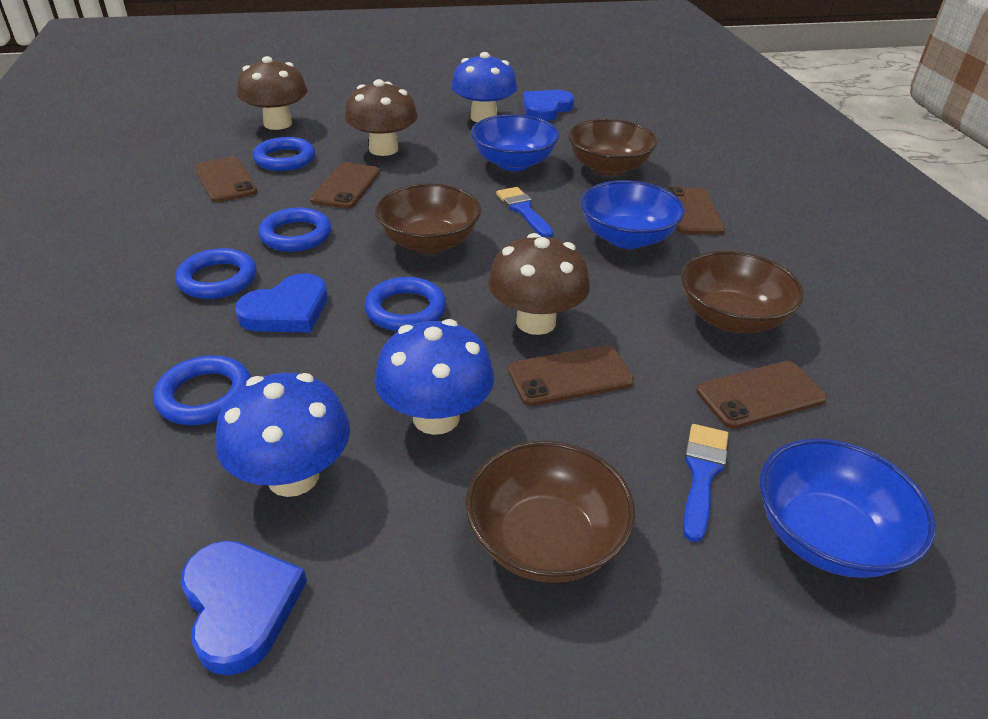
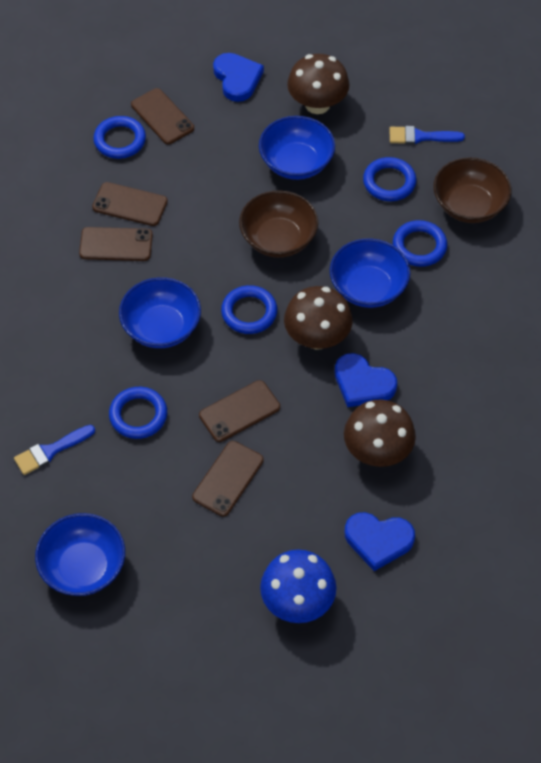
blue bowl: 3 -> 4
blue mushroom: 3 -> 1
brown bowl: 4 -> 2

